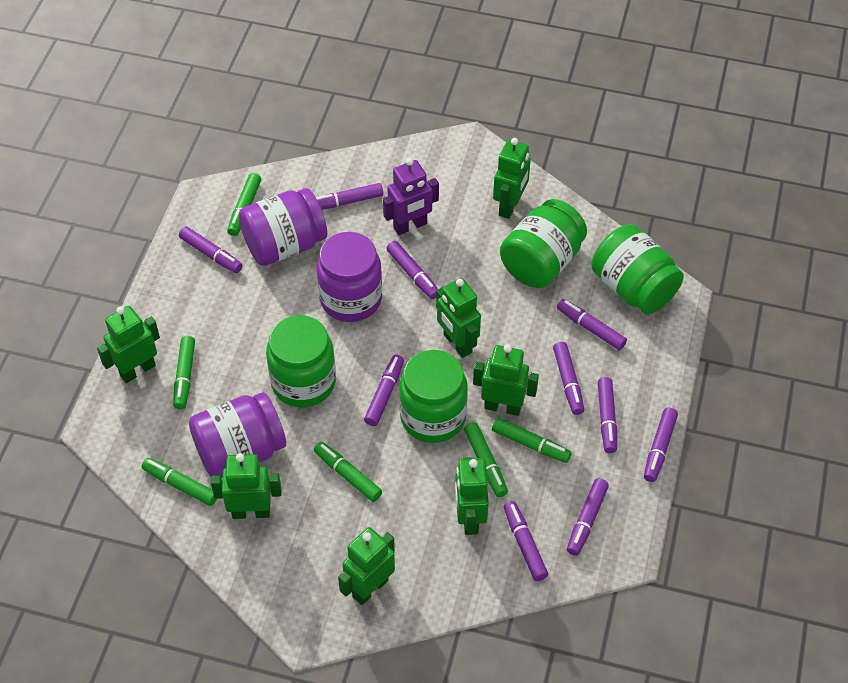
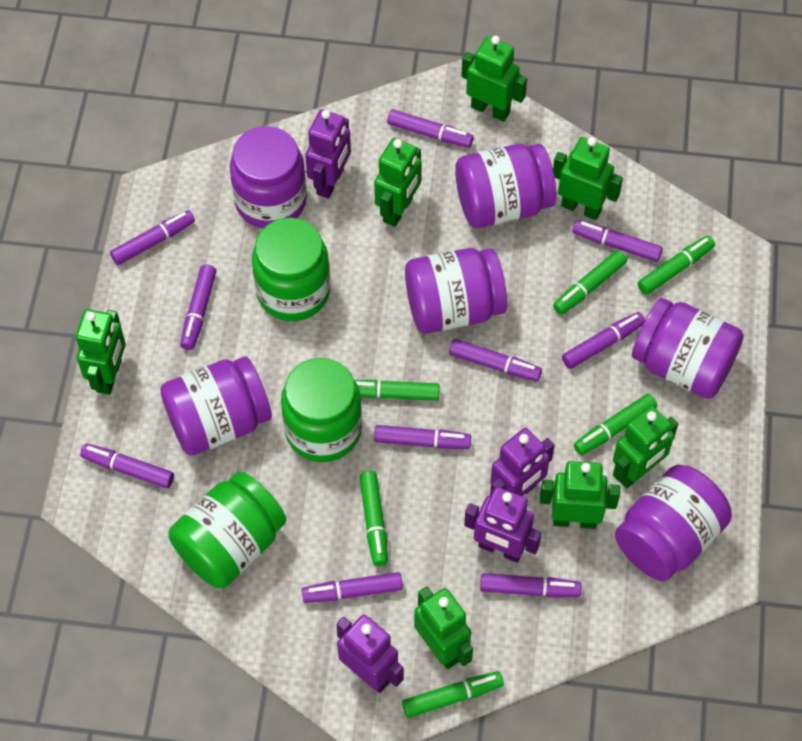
green jar: 4 -> 3
purple jar: 3 -> 6
purple robot: 1 -> 4

